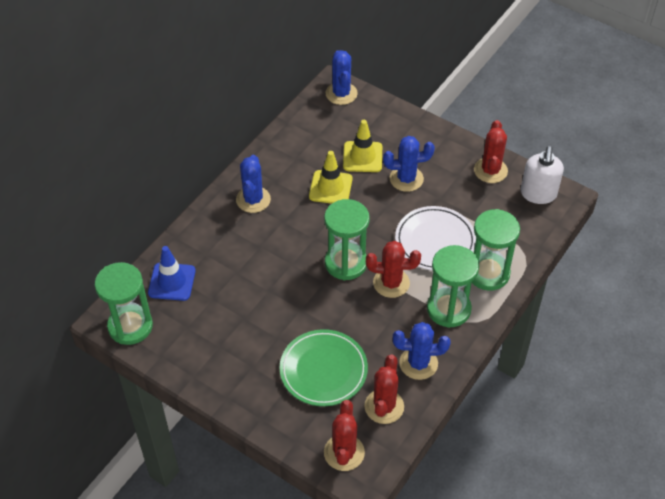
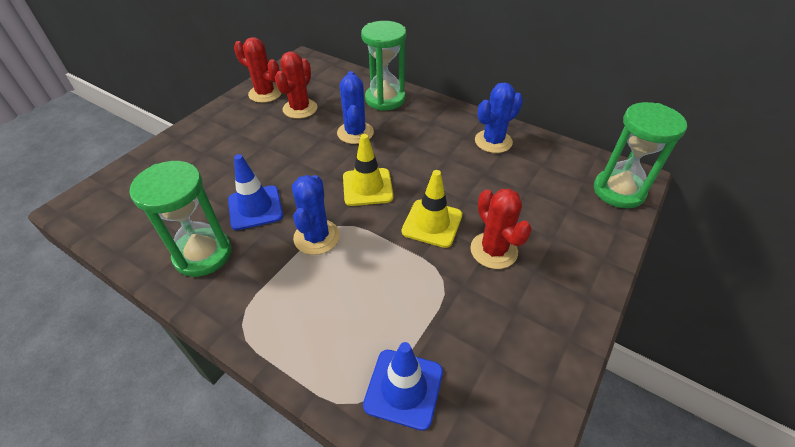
blue cactus: 4 -> 3
blue traffic cone: 1 -> 2
green hourglass: 4 -> 3
green plate: 1 -> 0
red cactus: 4 -> 3
white plate: 1 -> 0
white soap dispenser: 1 -> 0

